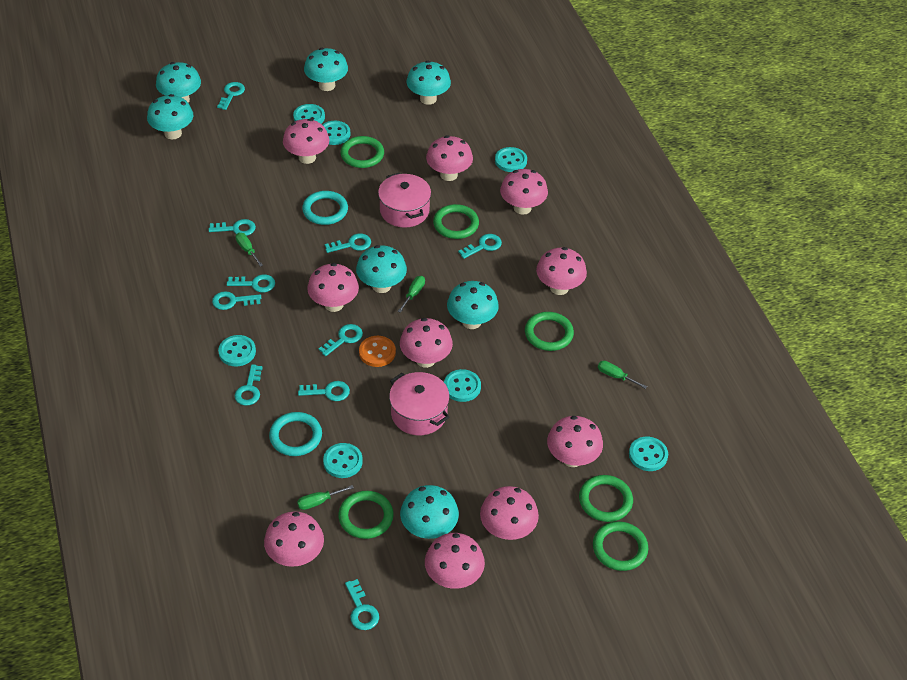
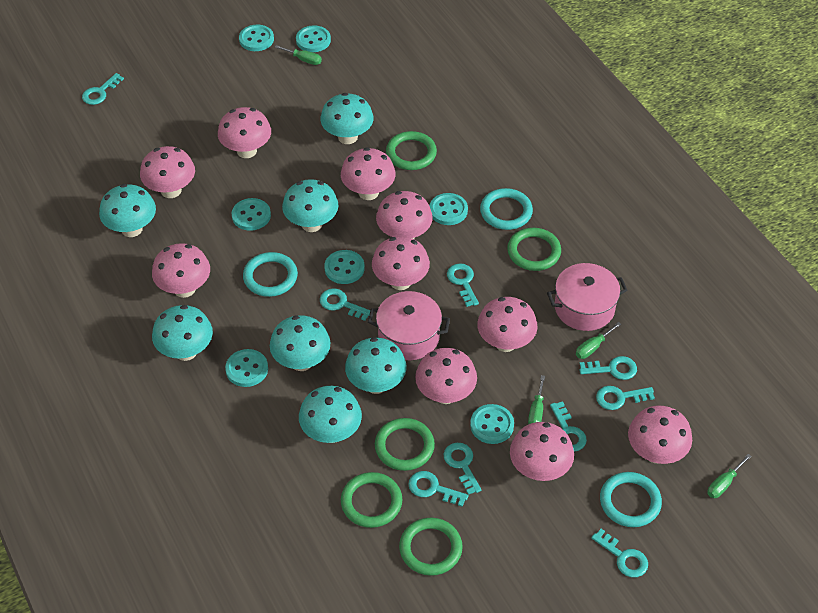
green ring: 6 -> 5
orange button: 1 -> 0
turquoise key: 10 -> 9
turquoise ring: 2 -> 3

